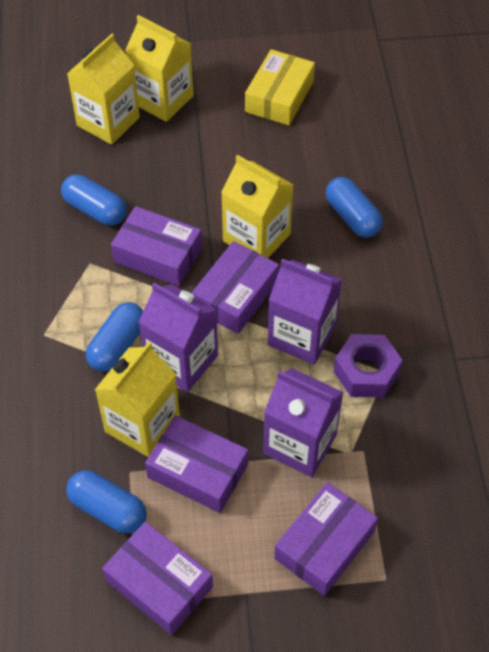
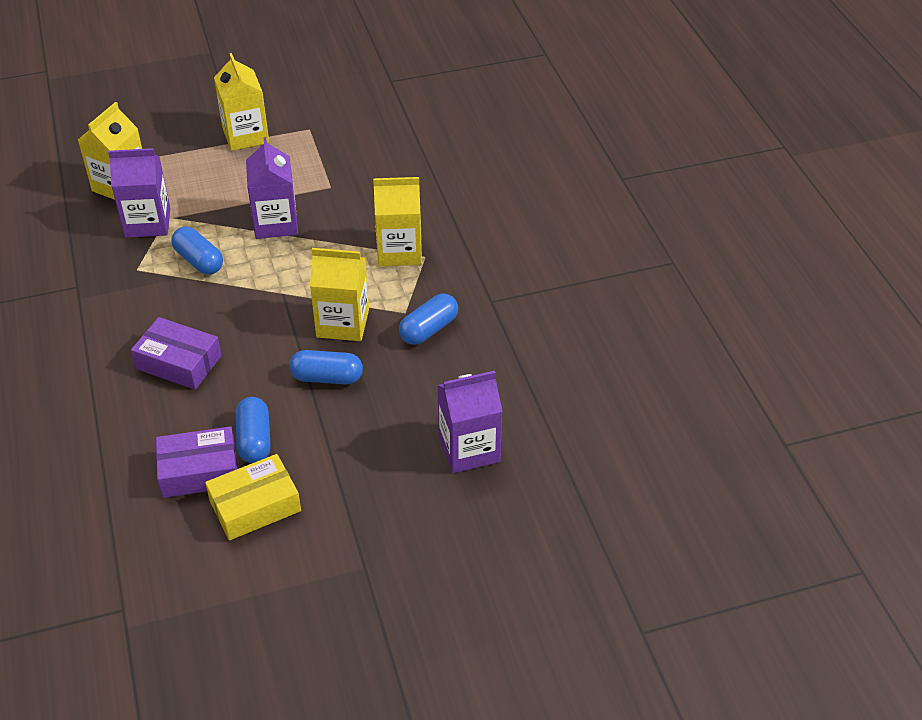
purple box: 5 -> 2
purple nut: 1 -> 0

